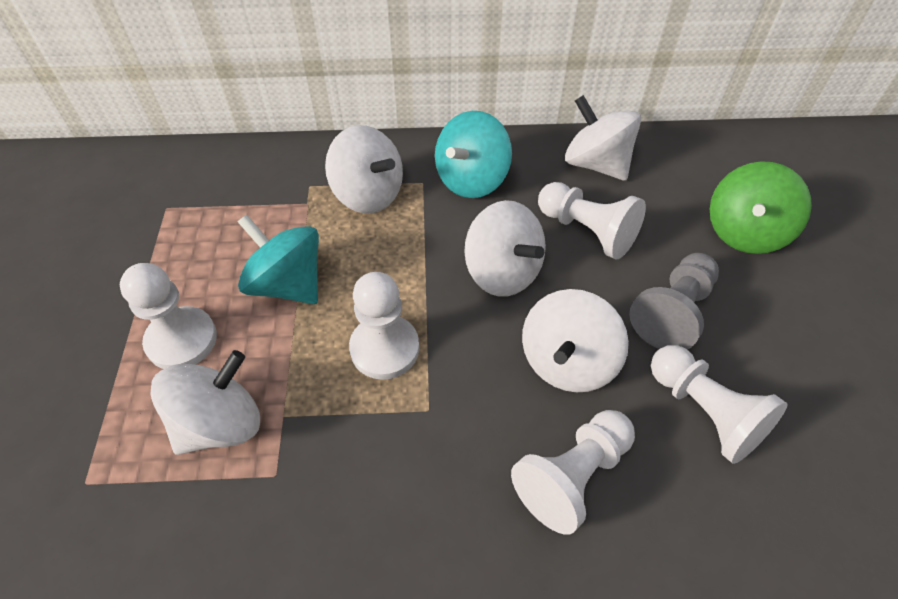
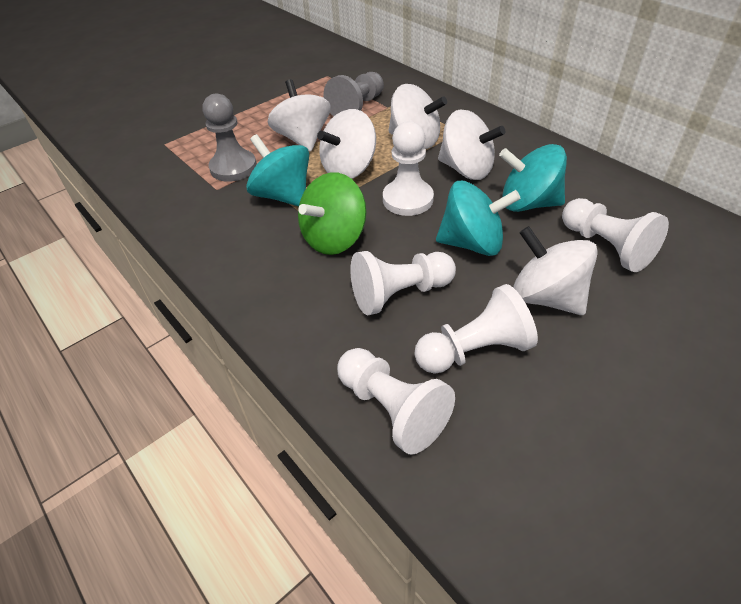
grey pawn: 1 -> 2
turquoise spinning top: 2 -> 3

